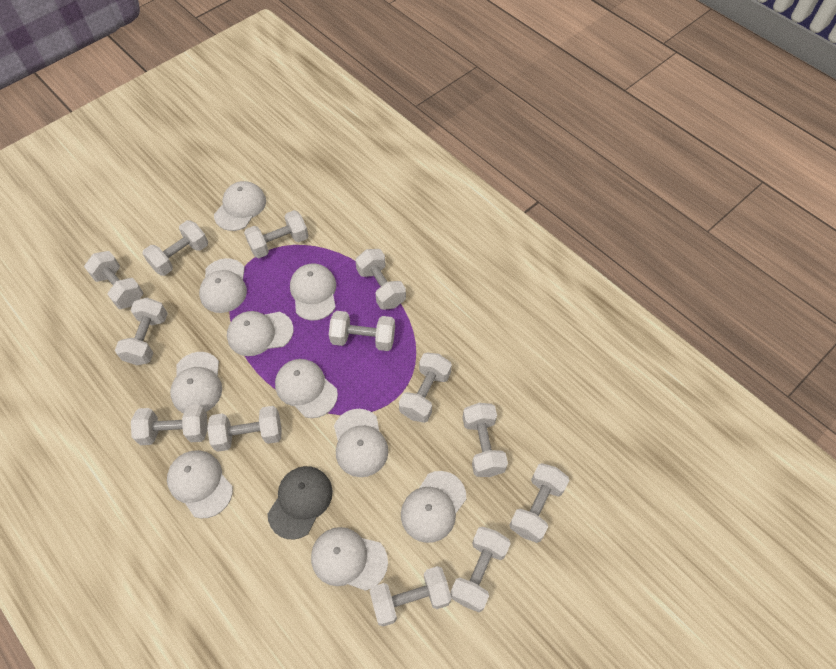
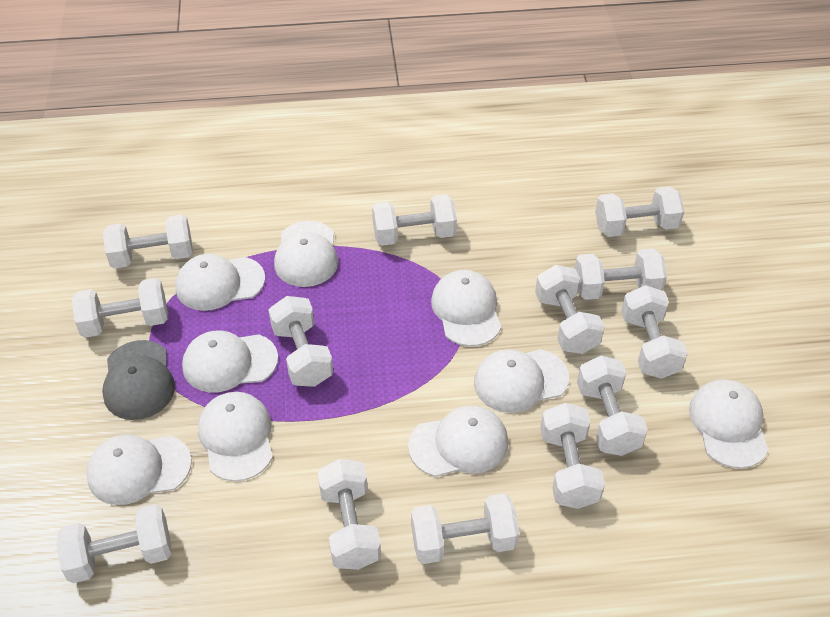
white cap: 10 -> 9

